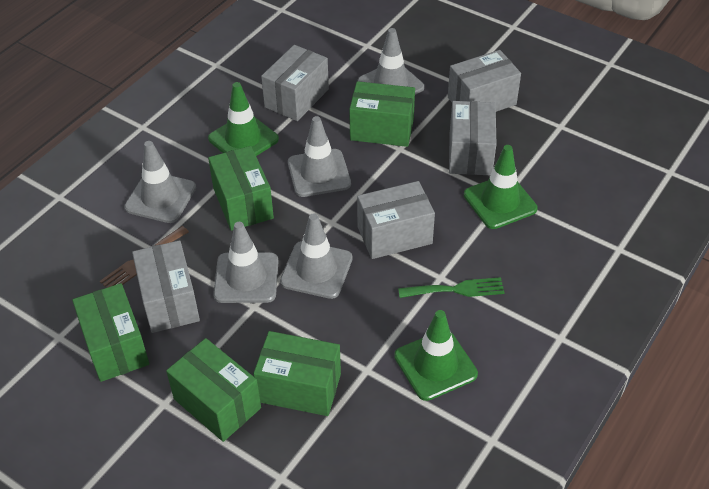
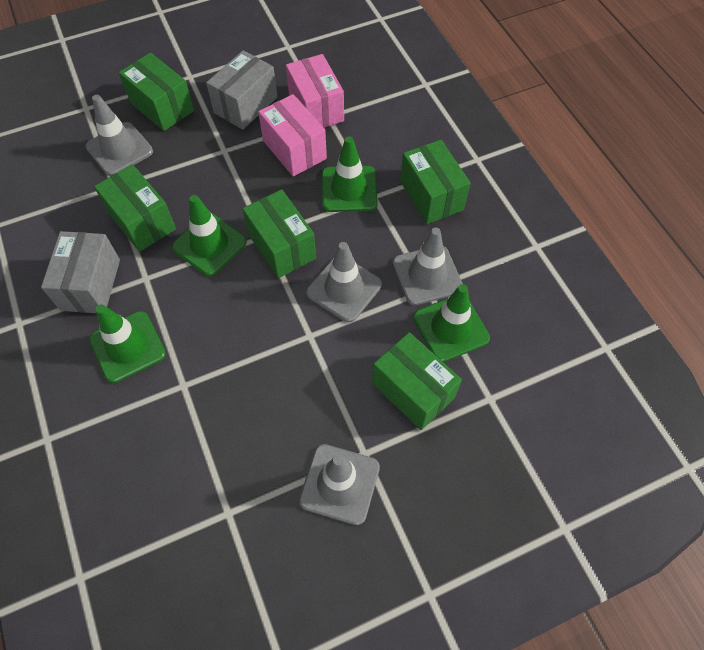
brown fork: 1 -> 0
green fork: 1 -> 0
green traffic cone: 3 -> 4
grey box: 5 -> 2
grey traffic cone: 5 -> 4
pink box: 0 -> 2

